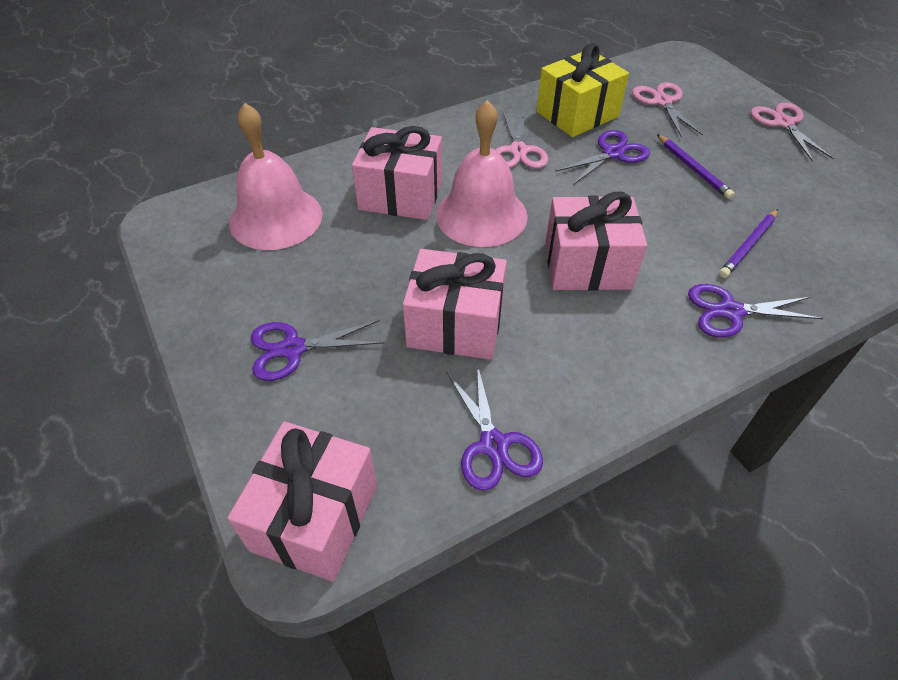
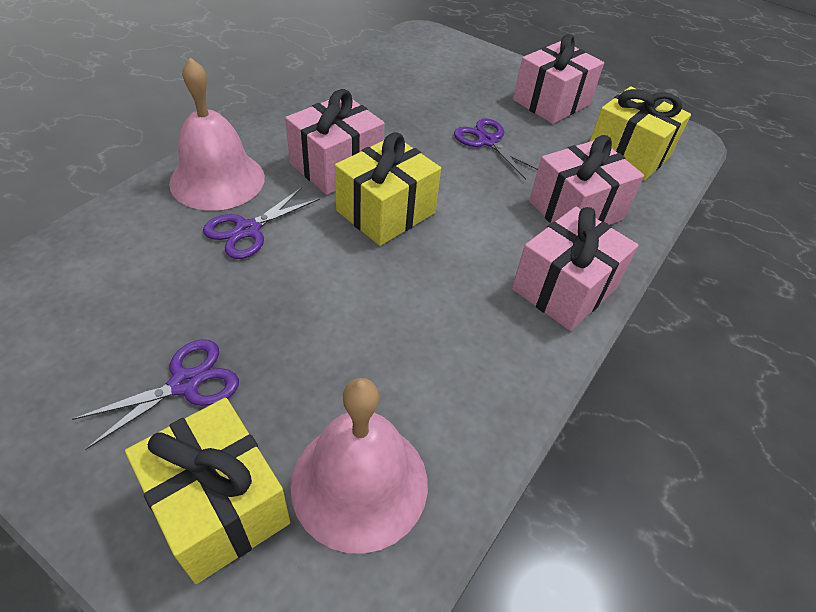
pink scissors: 3 -> 0
purple pencil: 2 -> 0
purple scissors: 4 -> 3
yellow gift: 1 -> 3

